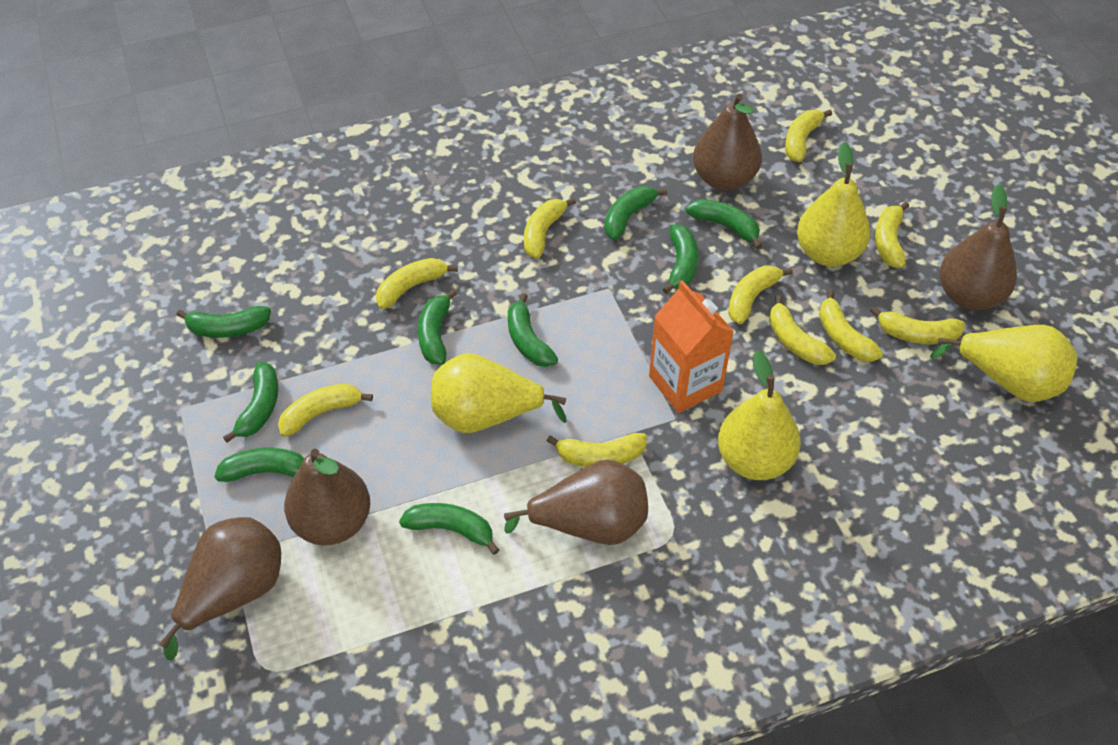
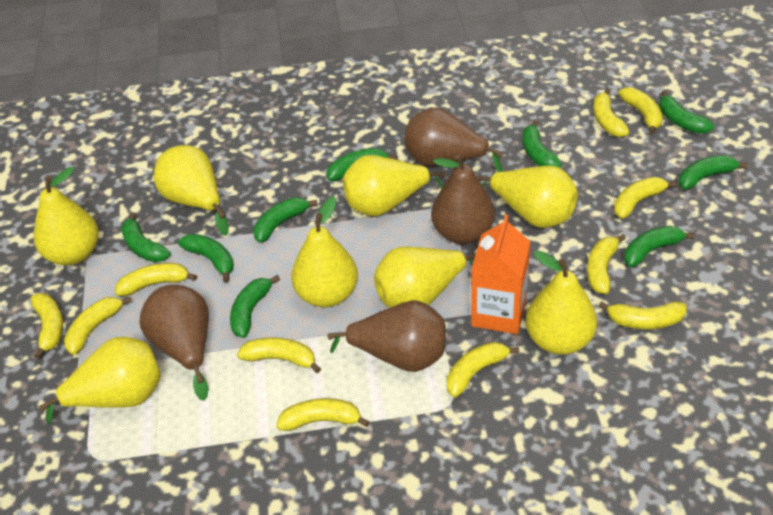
brown pear: 5 -> 4
yellow banana: 10 -> 11
yellow pear: 4 -> 8

